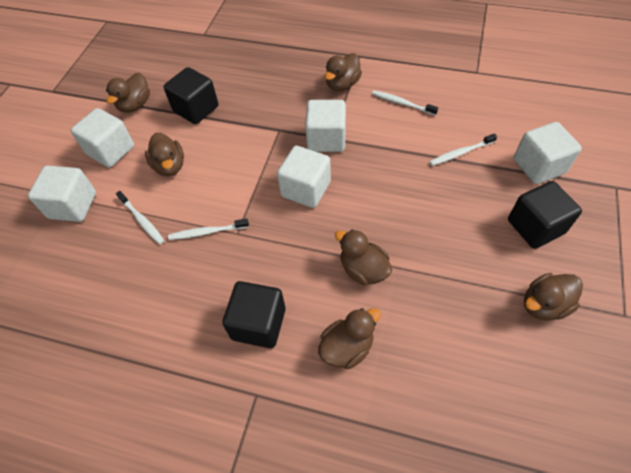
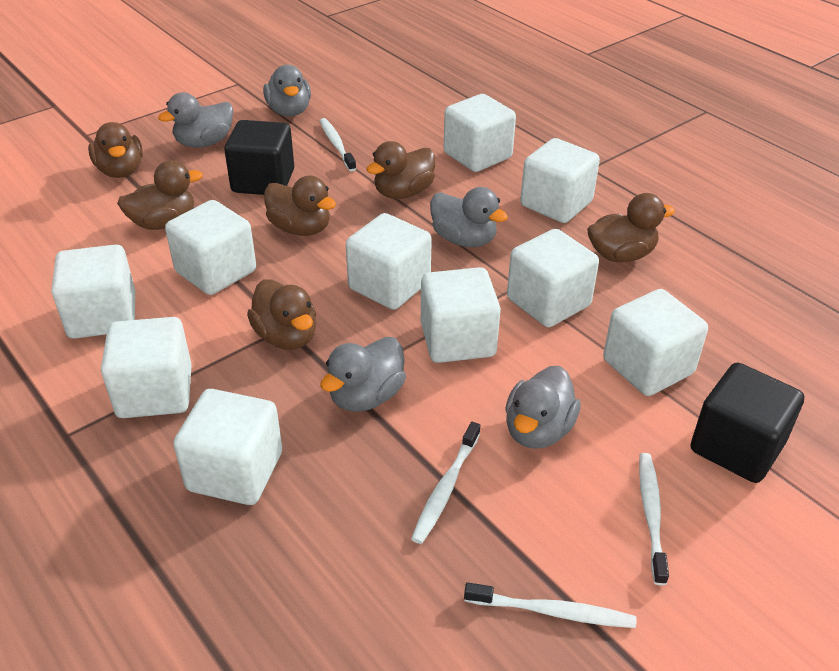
black cube: 3 -> 2
grey duck: 0 -> 5
white cube: 5 -> 10

